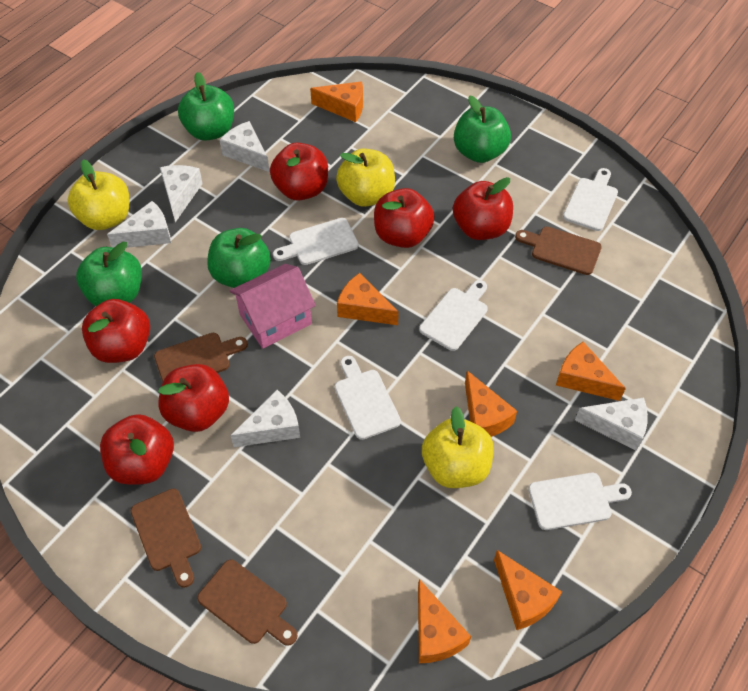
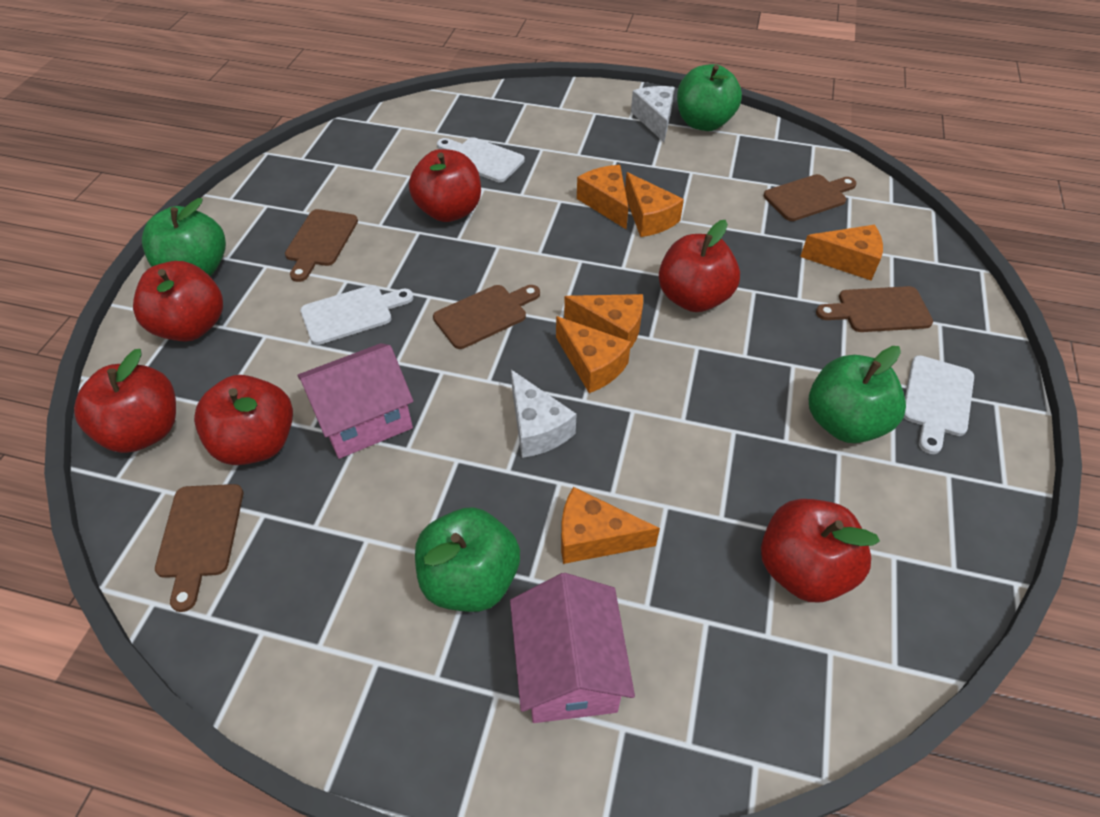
brown cutting board: 4 -> 5
pink house: 1 -> 2
white cheese: 5 -> 2
white cutting board: 5 -> 3
yellow apple: 3 -> 0

